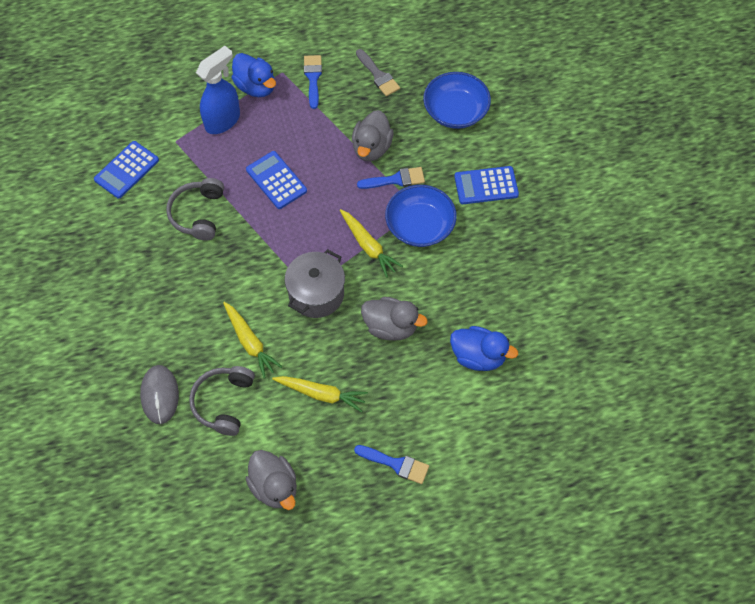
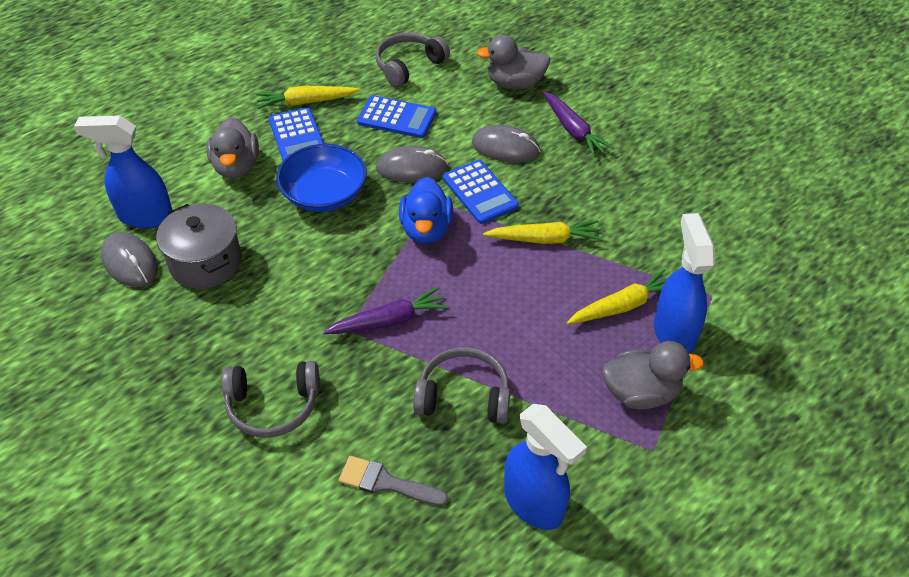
blue bowl: 2 -> 1
blue brush: 3 -> 0
blue duck: 2 -> 1
blue spray bottle: 1 -> 3
grey headphones: 2 -> 3
grey mouse: 1 -> 3
purple carrot: 0 -> 2

